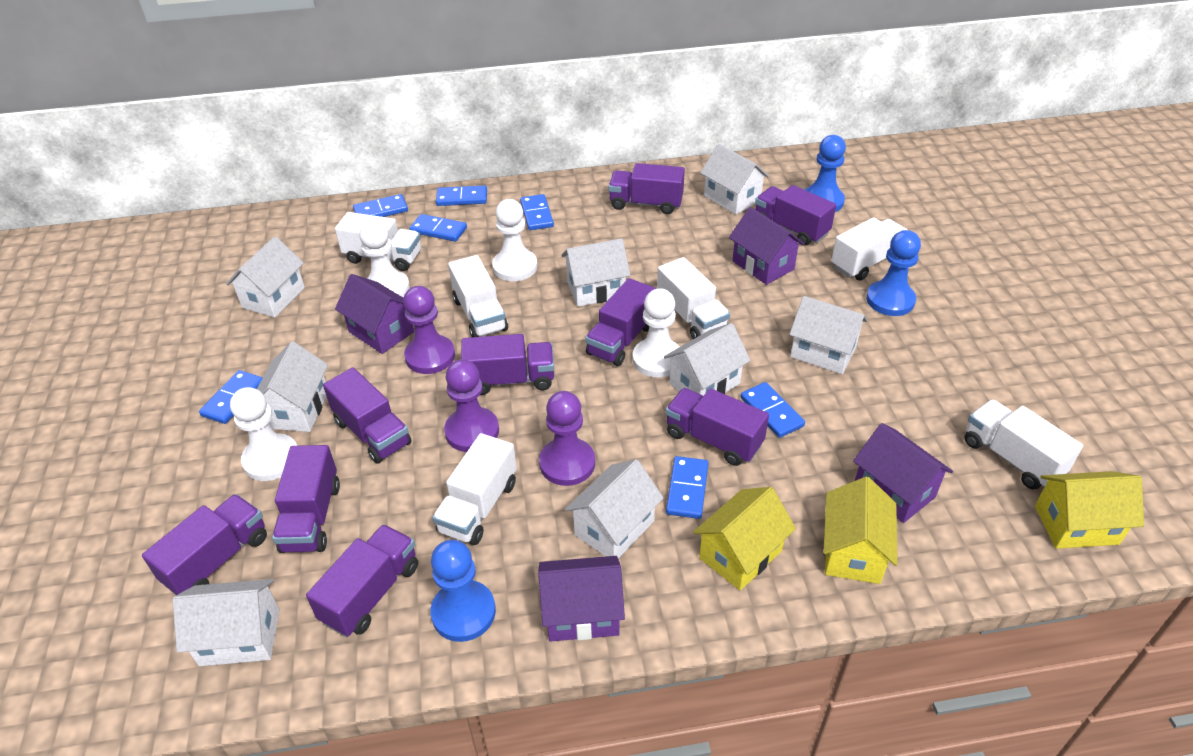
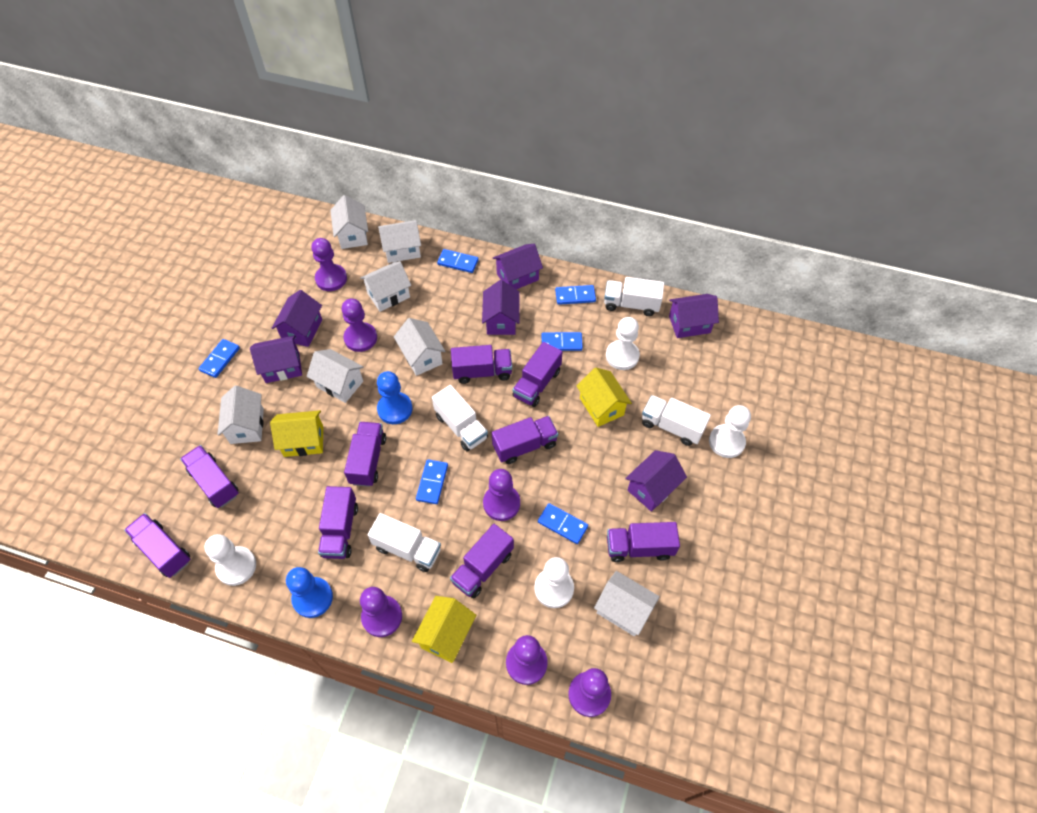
blue domino: 7 -> 6
blue pawn: 3 -> 2
purple house: 4 -> 6
purple pawn: 3 -> 6
white house: 8 -> 7
white truck: 6 -> 4

